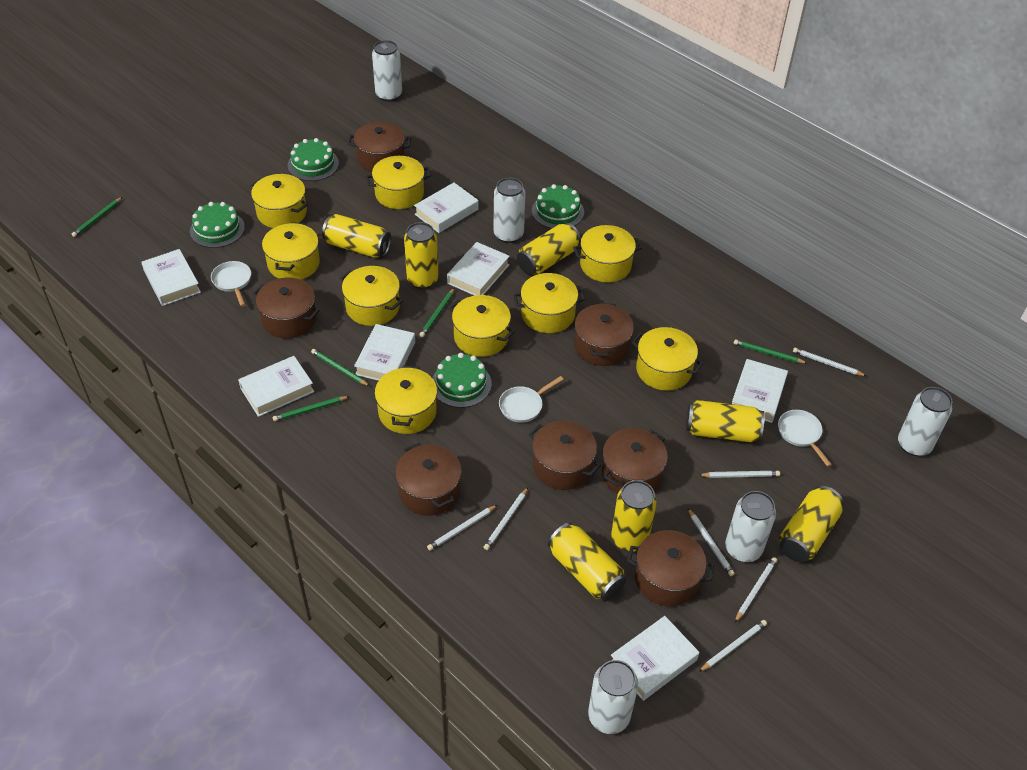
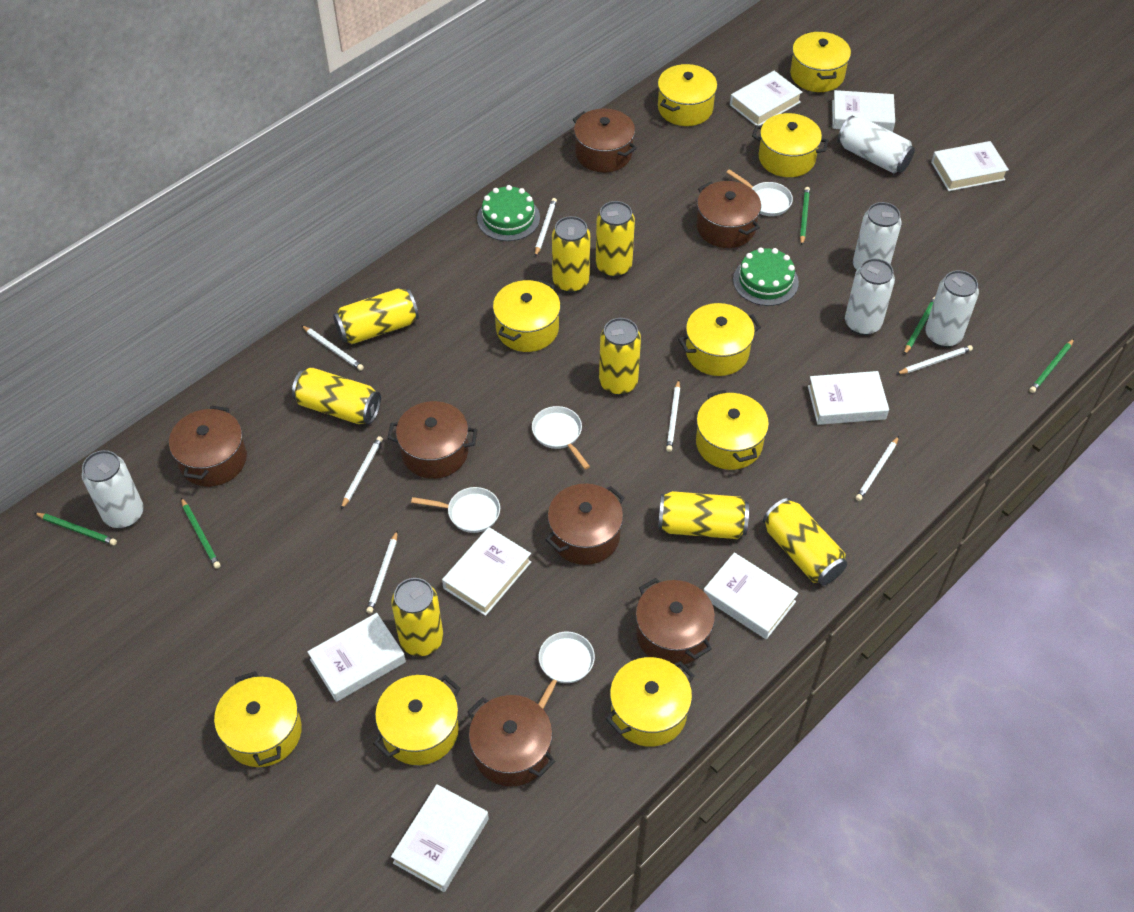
green cake: 4 -> 2
white book: 7 -> 8
white pan: 3 -> 4
yellow can: 7 -> 8

